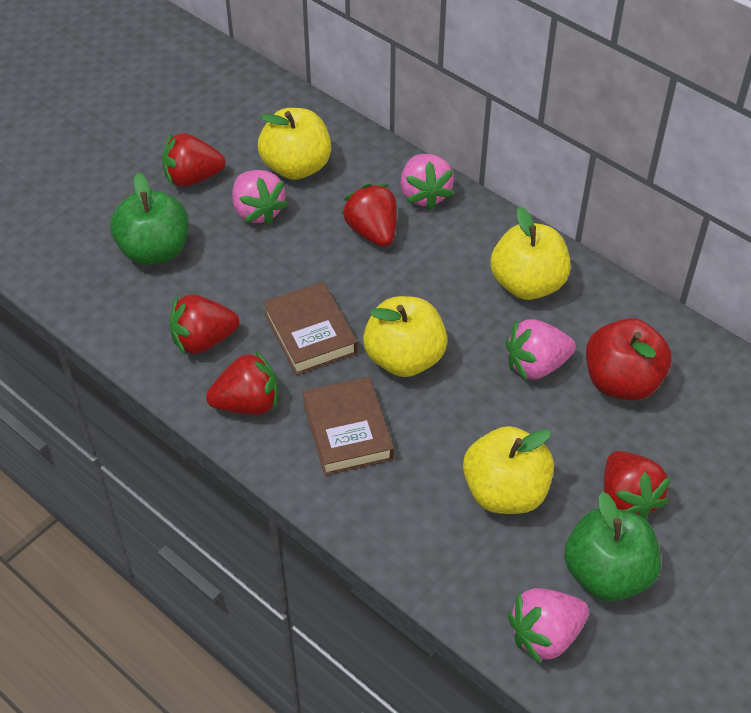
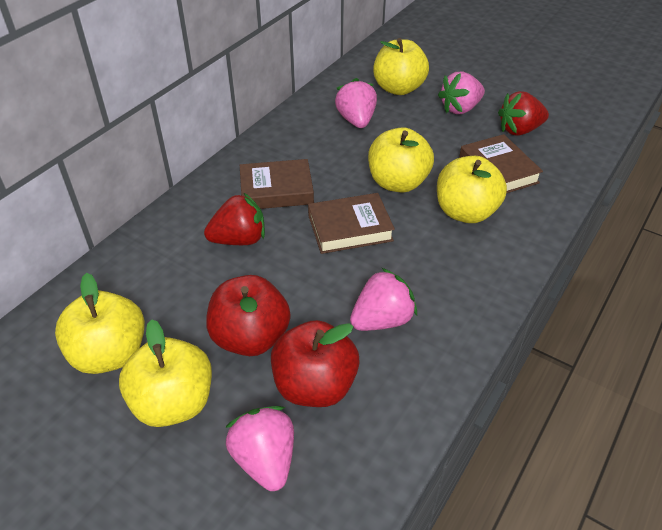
brown book: 2 -> 3
green apple: 2 -> 0
red apple: 1 -> 2
red strawberry: 5 -> 2
yellow apple: 4 -> 5

